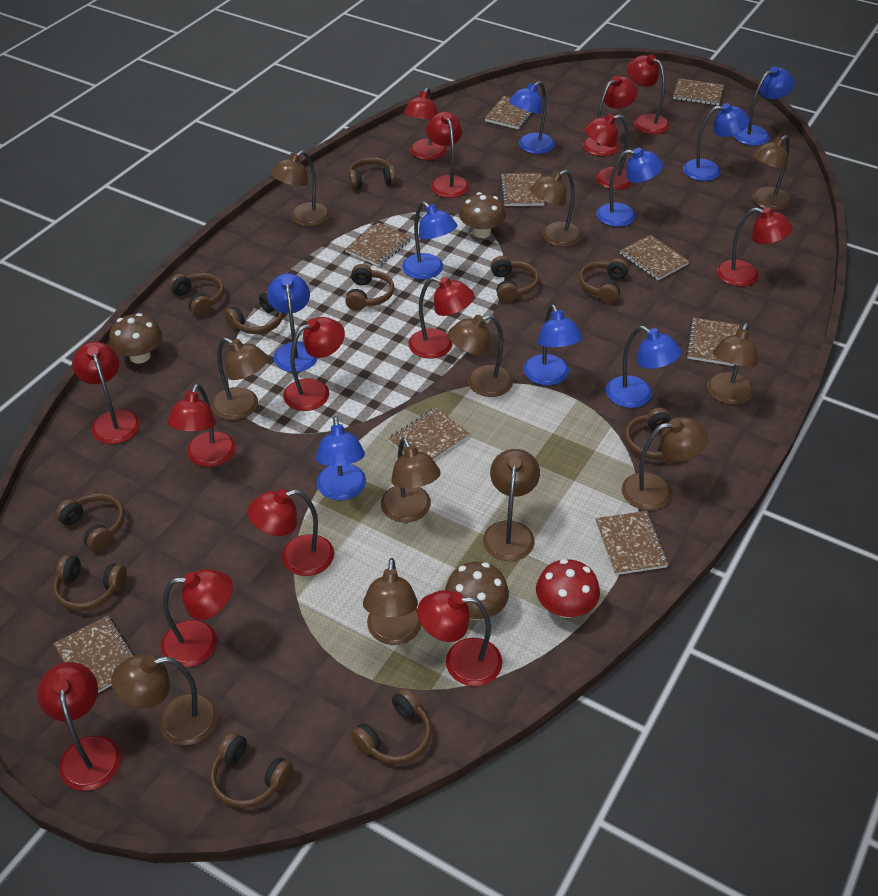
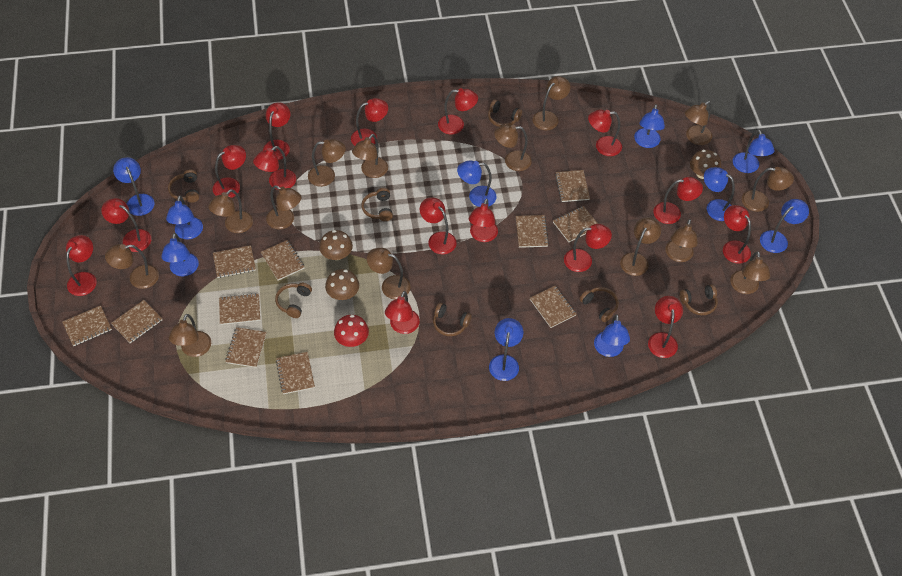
blue lamp: 9 -> 10
brown headphones: 11 -> 7
brown lamp: 11 -> 14
brown notebook: 9 -> 11
red lamp: 14 -> 15

